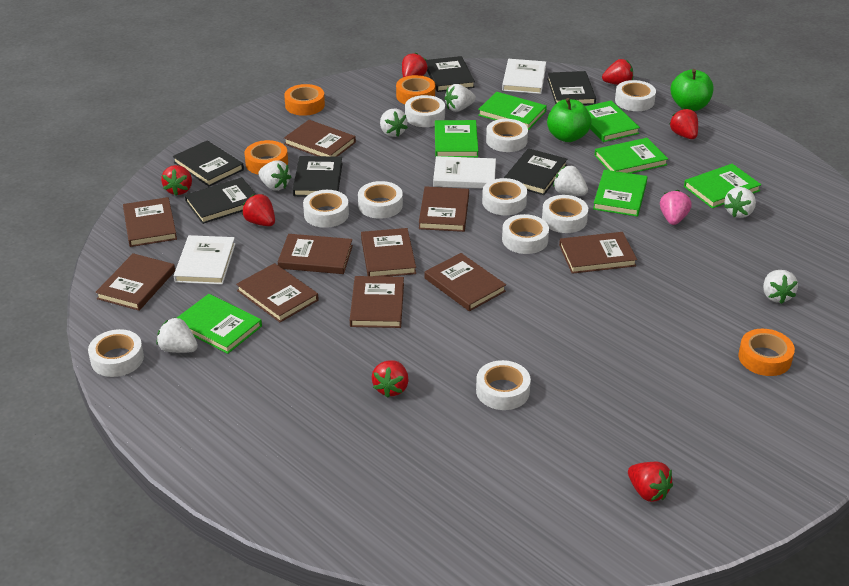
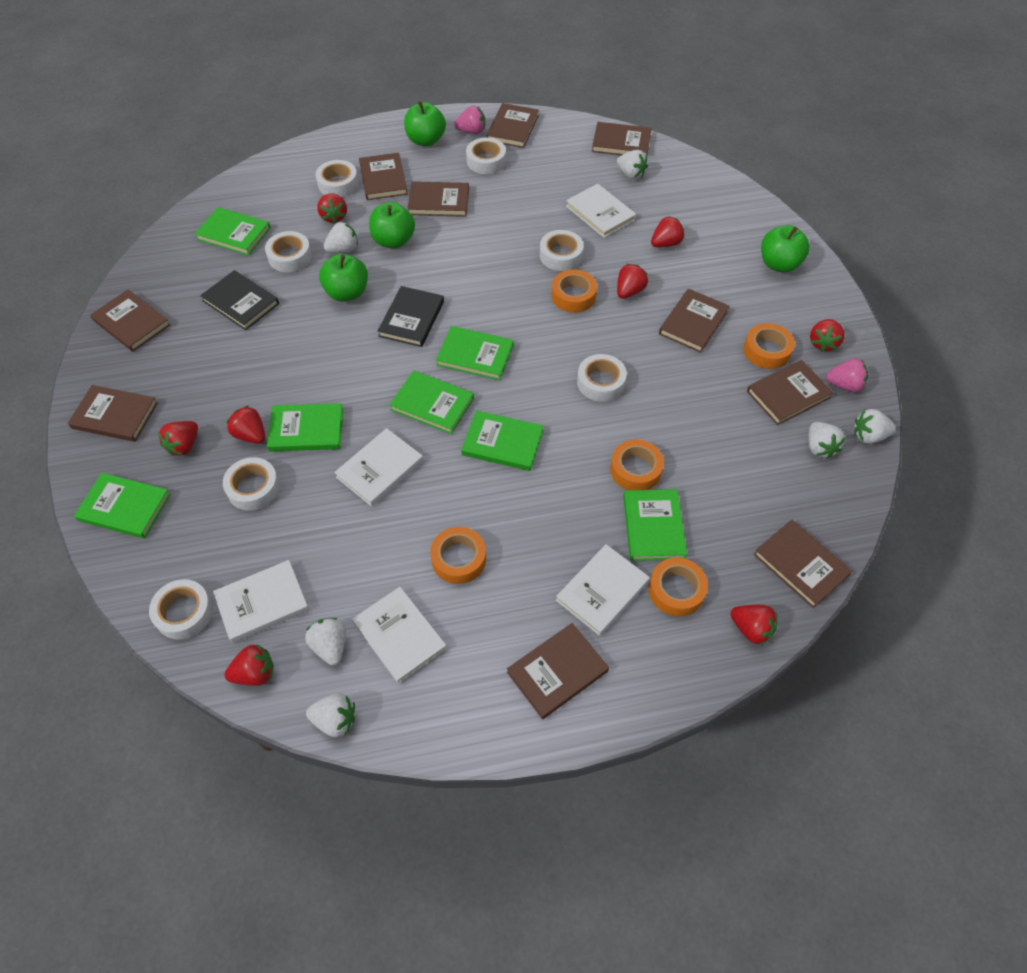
black book: 6 -> 2
green apple: 2 -> 4
orange tape: 4 -> 5
pink strawberry: 1 -> 2
red strawberry: 7 -> 8
white book: 3 -> 5
white strawberry: 7 -> 6
white tape: 10 -> 7

